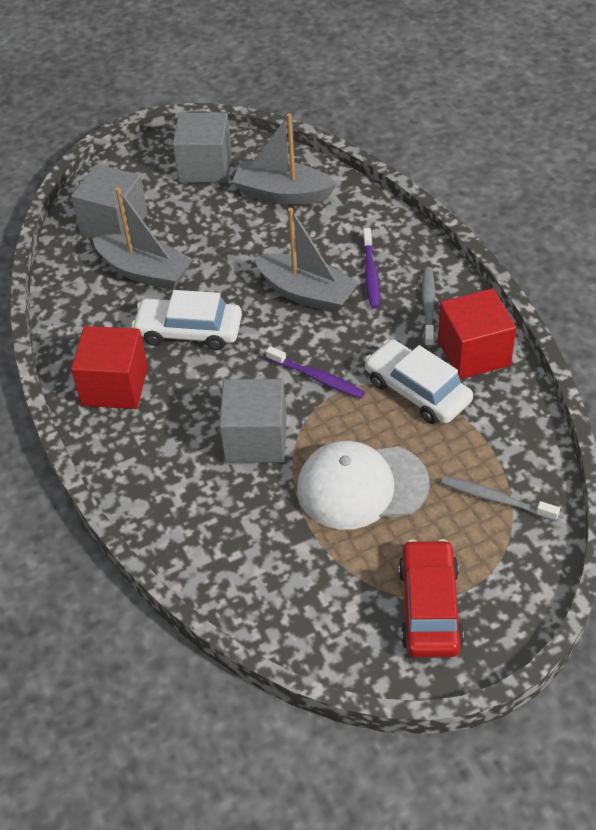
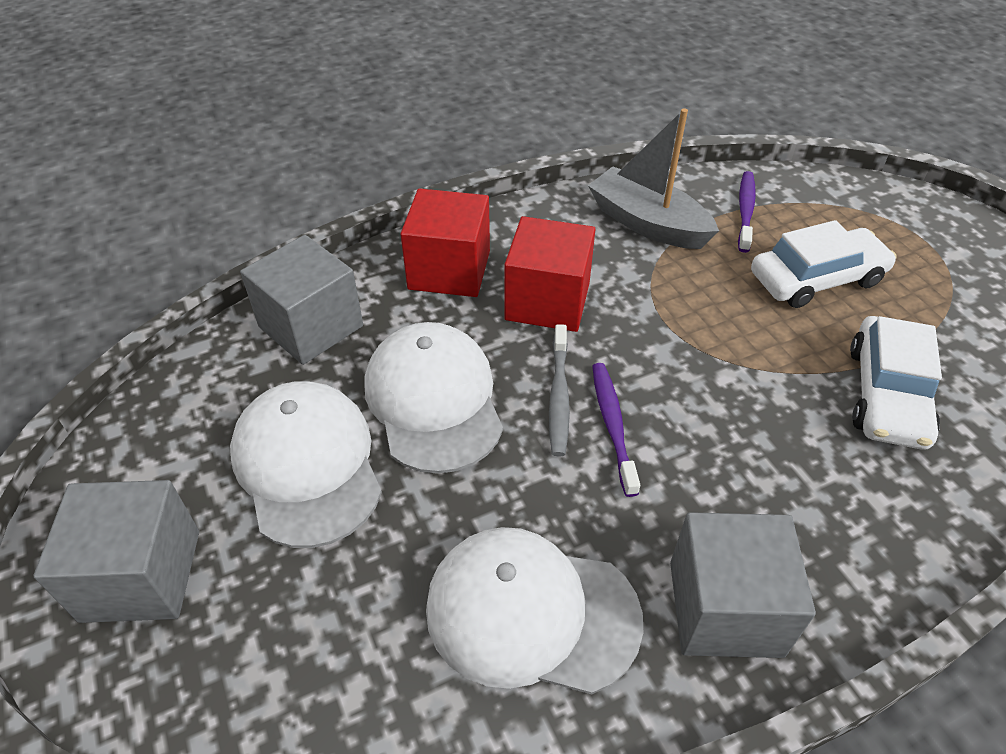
grey boat: 3 -> 1
grey toothbrush: 2 -> 1
red car: 1 -> 0
white cap: 1 -> 3

